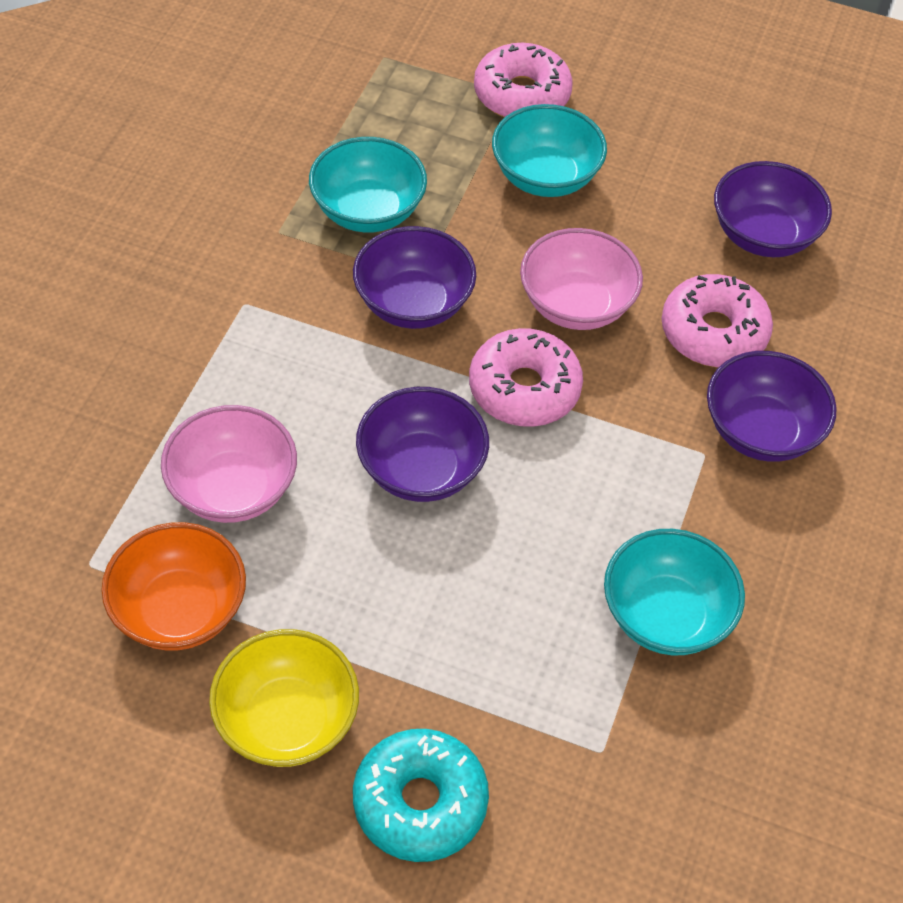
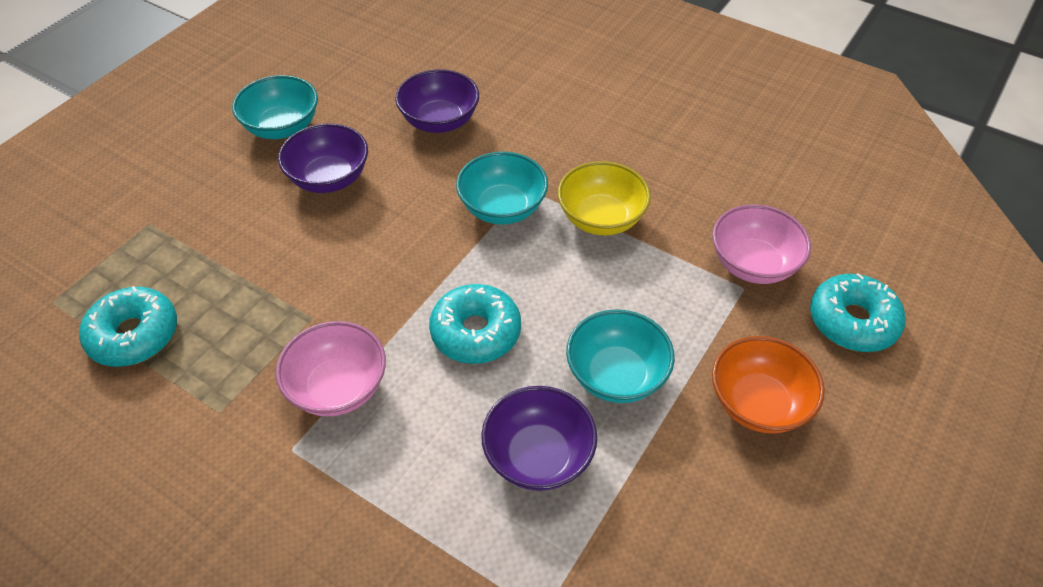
pink donut: 3 -> 0
purple bowl: 4 -> 3
turquoise donut: 1 -> 3

